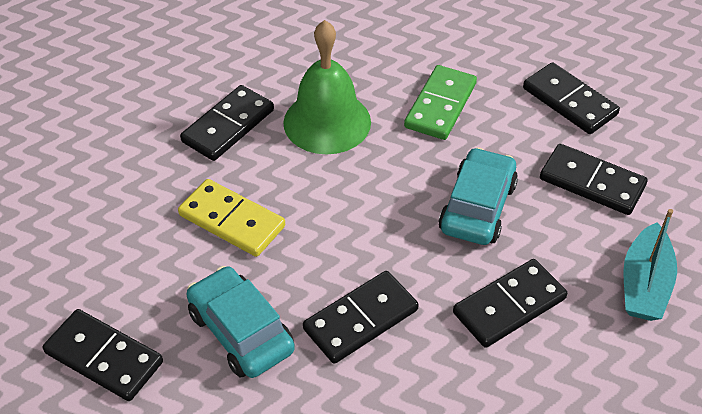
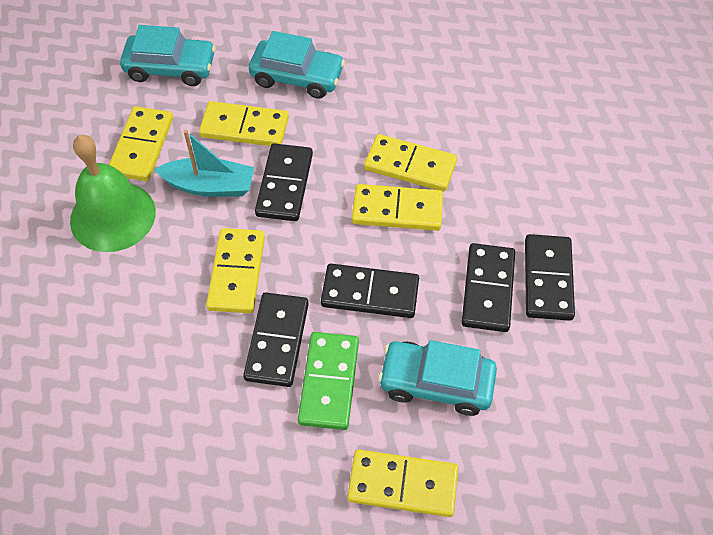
black domino: 6 -> 5
turquoise car: 2 -> 3
yellow domino: 1 -> 6

